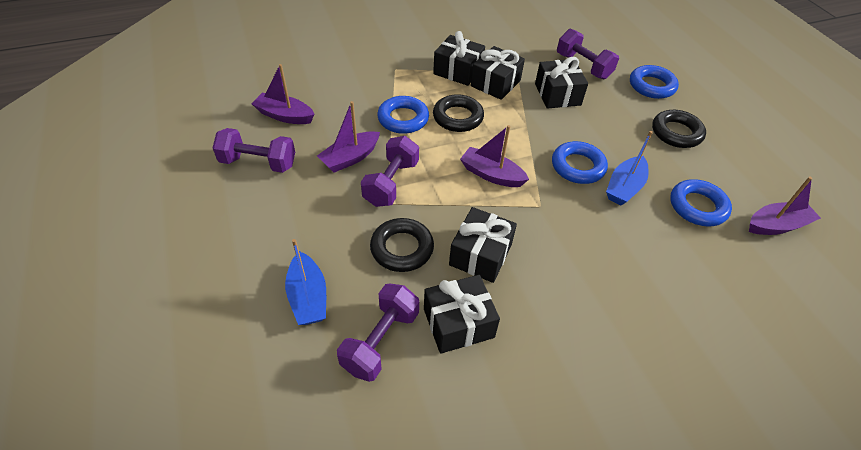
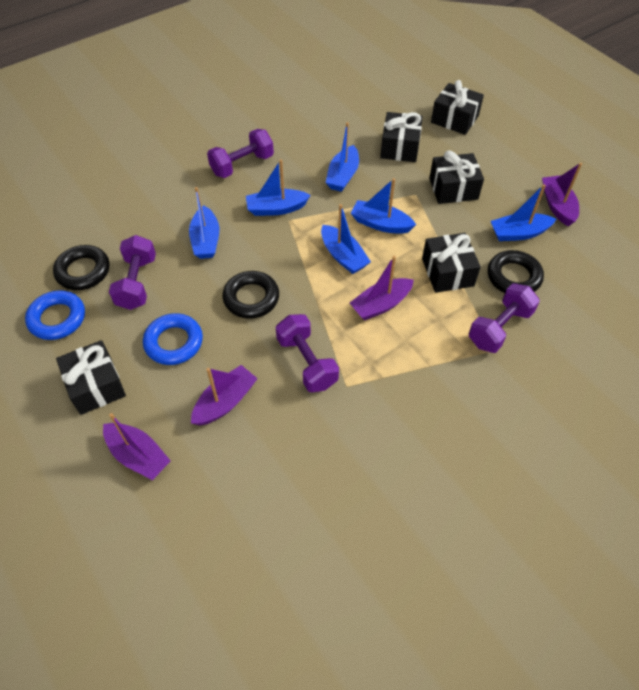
blue boat: 2 -> 6
blue ring: 4 -> 2

